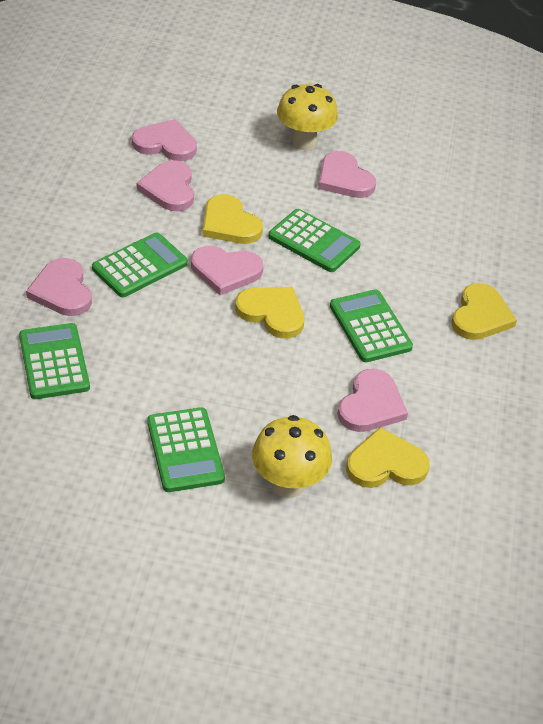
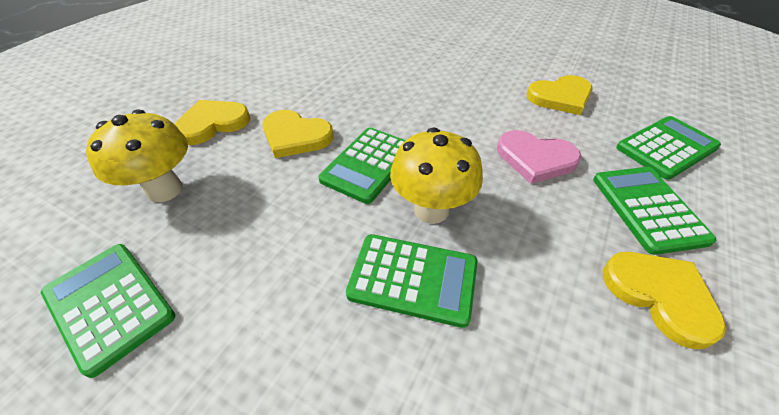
pink heart: 6 -> 1

